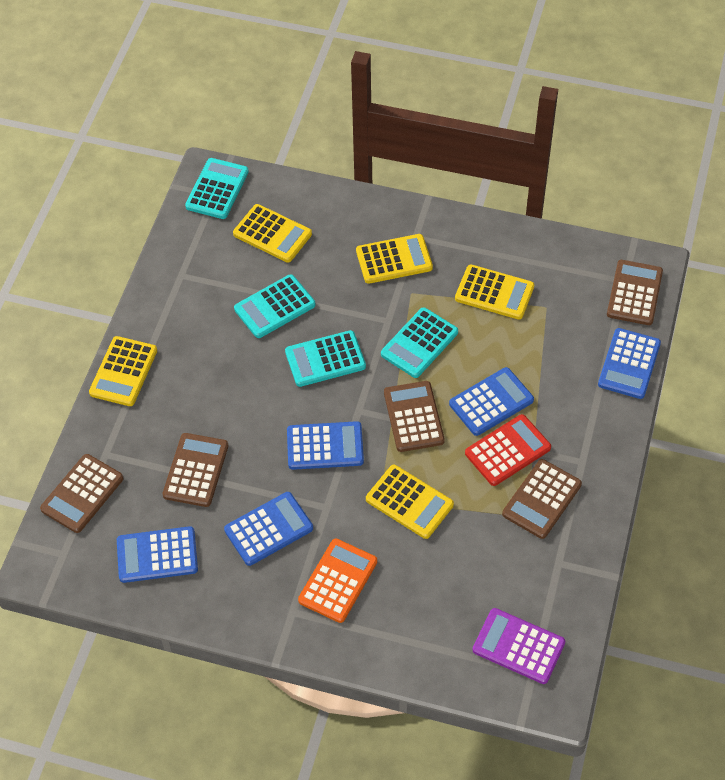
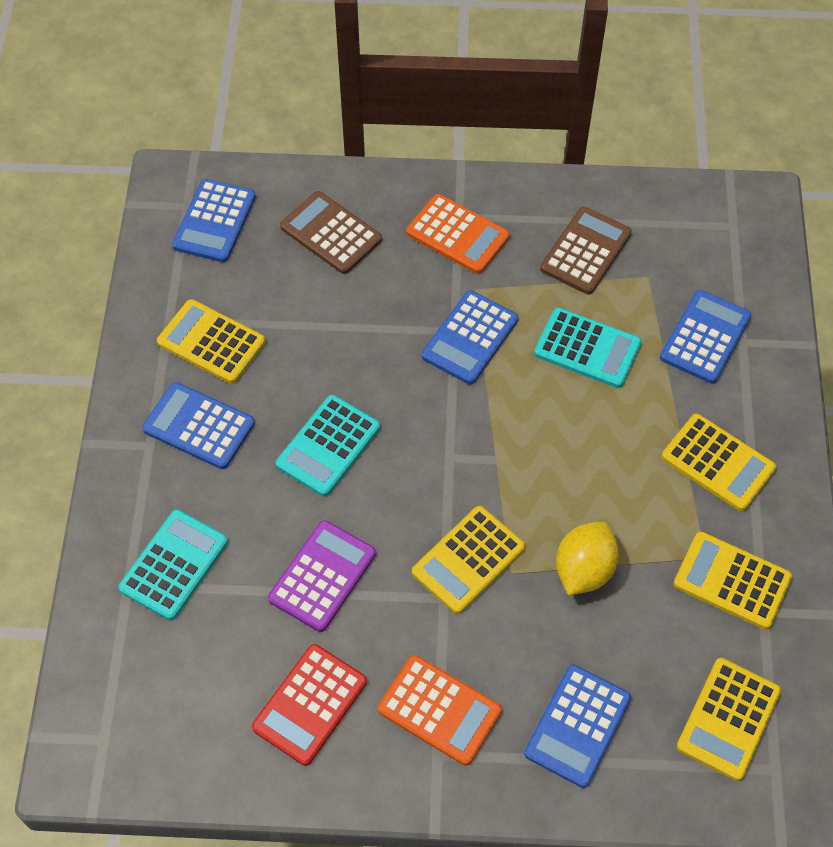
brown calculator: 5 -> 2
orange calculator: 1 -> 2
turquoise calculator: 4 -> 3
yellow lemon: 0 -> 1

